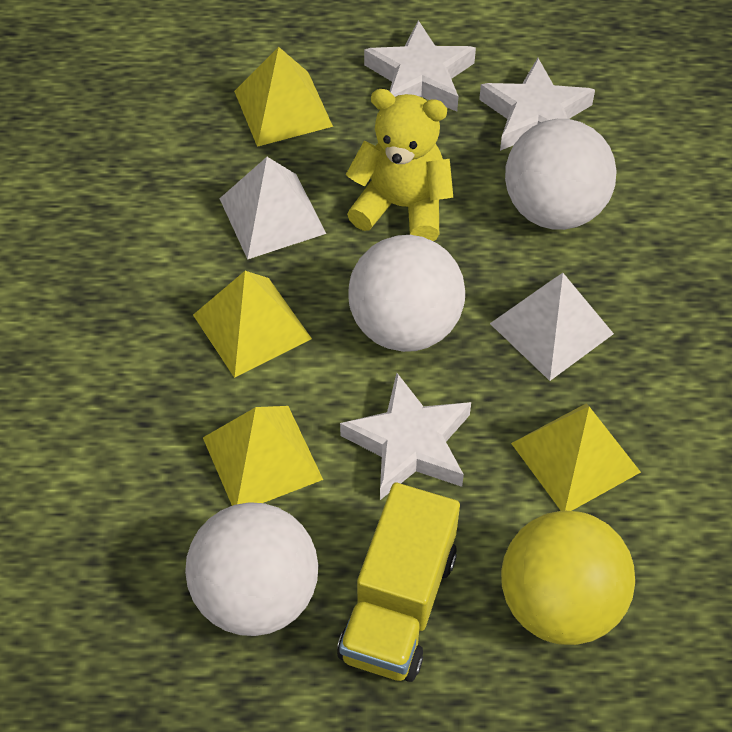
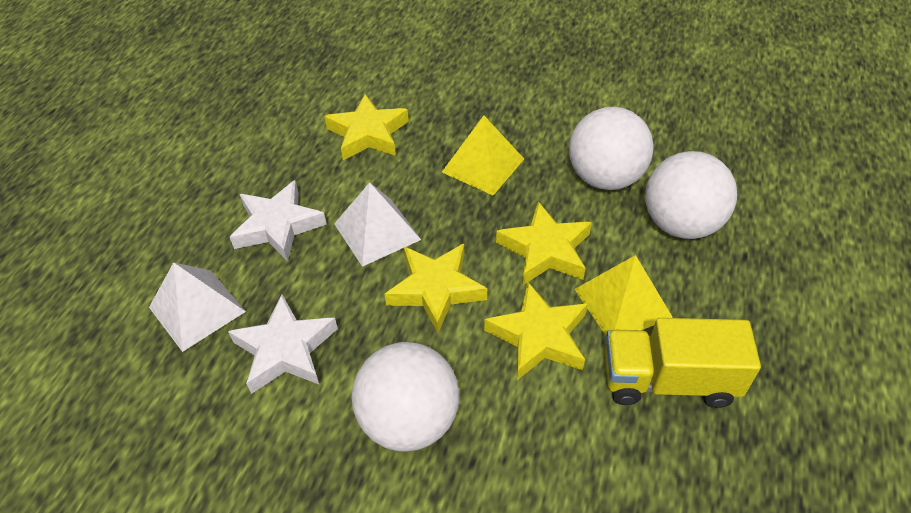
white star: 3 -> 2
yellow ball: 1 -> 0
yellow pyramid: 4 -> 2
yellow star: 0 -> 4
yellow teddy bear: 1 -> 0

